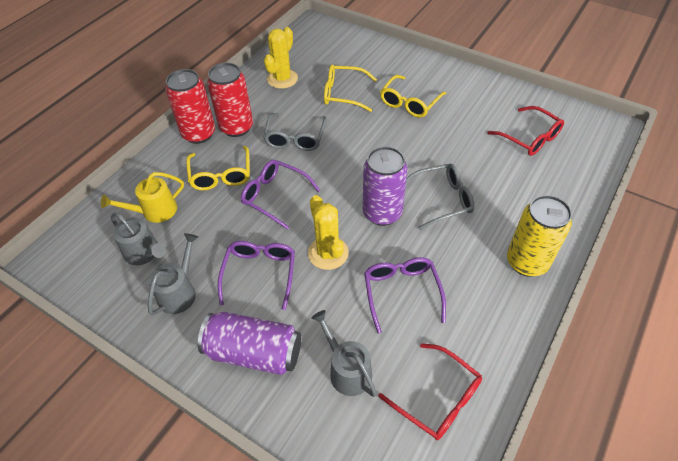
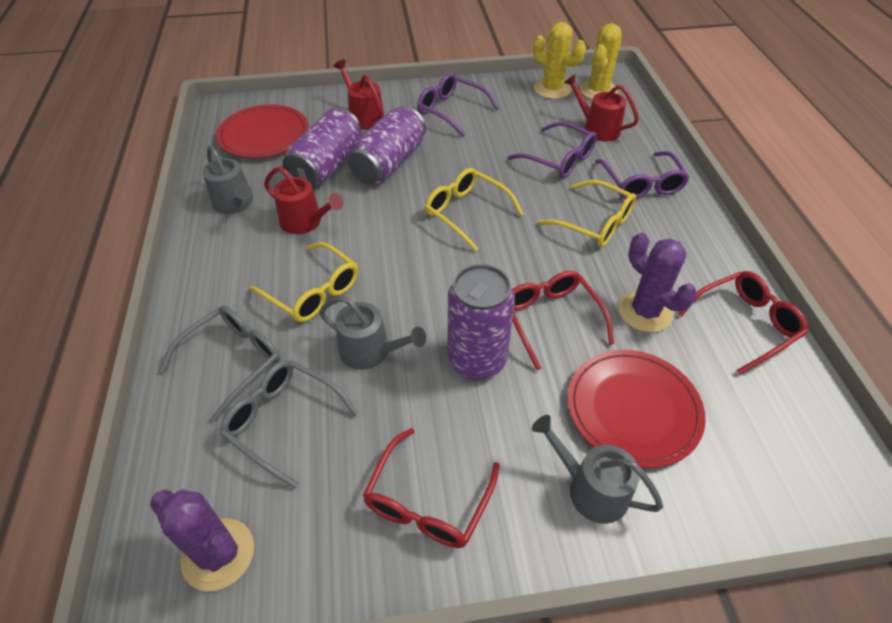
purple cactus: 0 -> 2
purple can: 2 -> 3
red can: 2 -> 0
red glasses: 2 -> 3
red plate: 0 -> 2
red watering can: 0 -> 3
yellow can: 1 -> 0
yellow watering can: 1 -> 0

